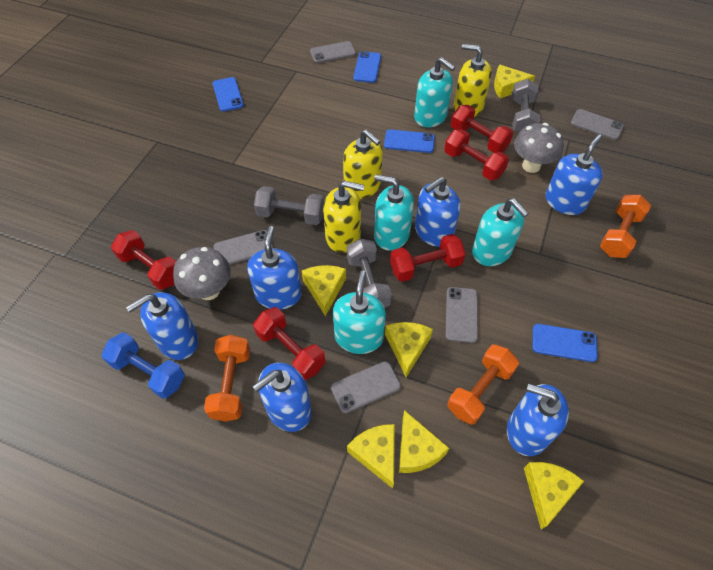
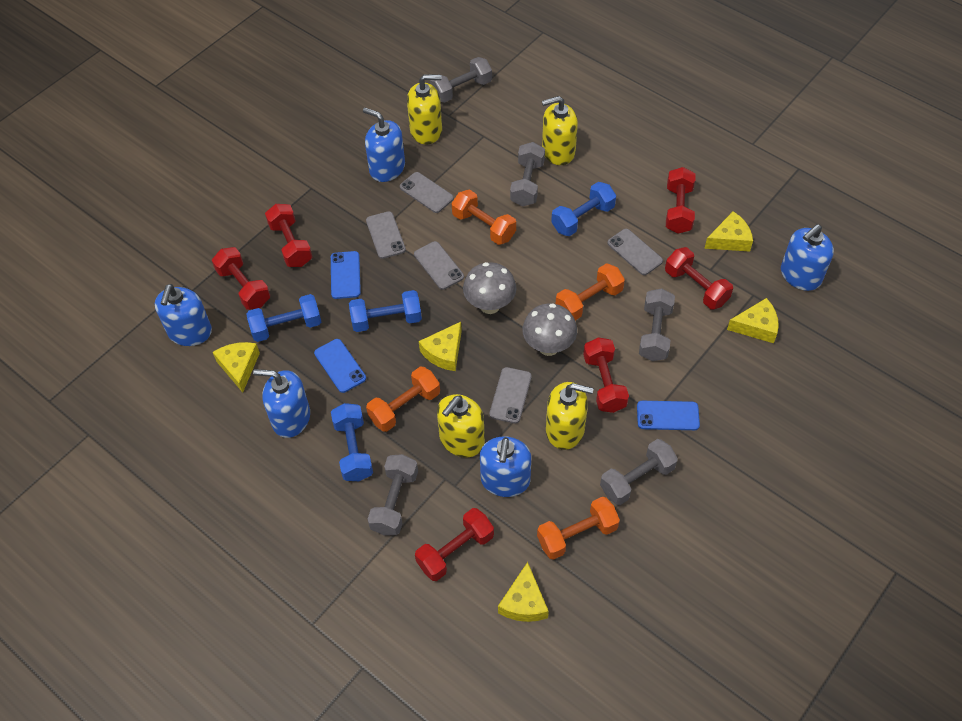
blue dumbbell: 1 -> 4
blue phone: 4 -> 3
blue soap dispenser: 6 -> 5
grey dumbbell: 3 -> 5
orange dumbbell: 3 -> 4
red dumbbell: 5 -> 6
turquoise soap dispenser: 4 -> 0
yellow cheese: 6 -> 5
yellow soap dispenser: 3 -> 4

